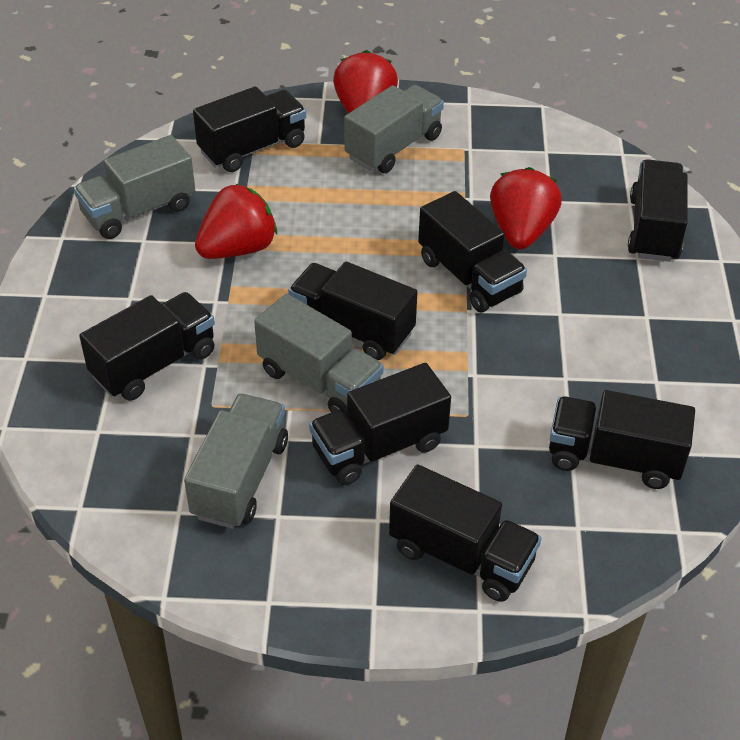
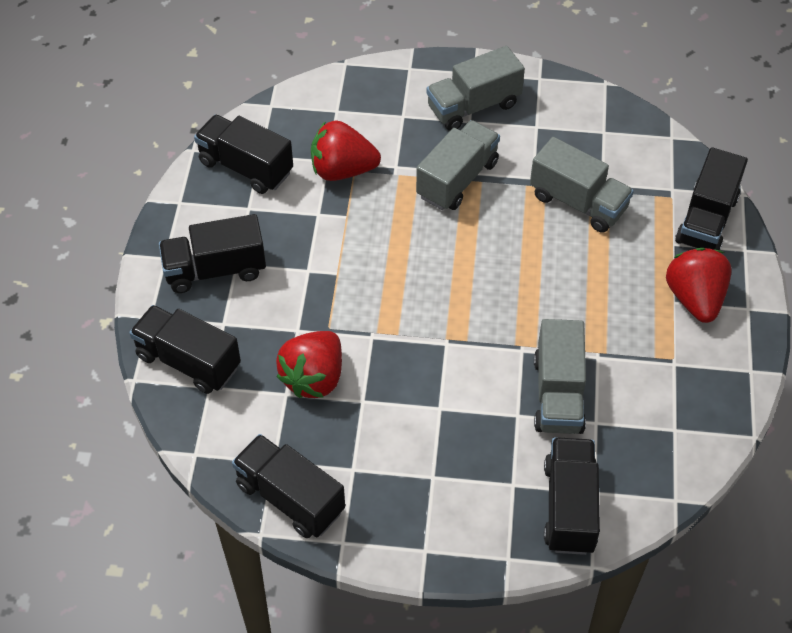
black truck: 8 -> 6

